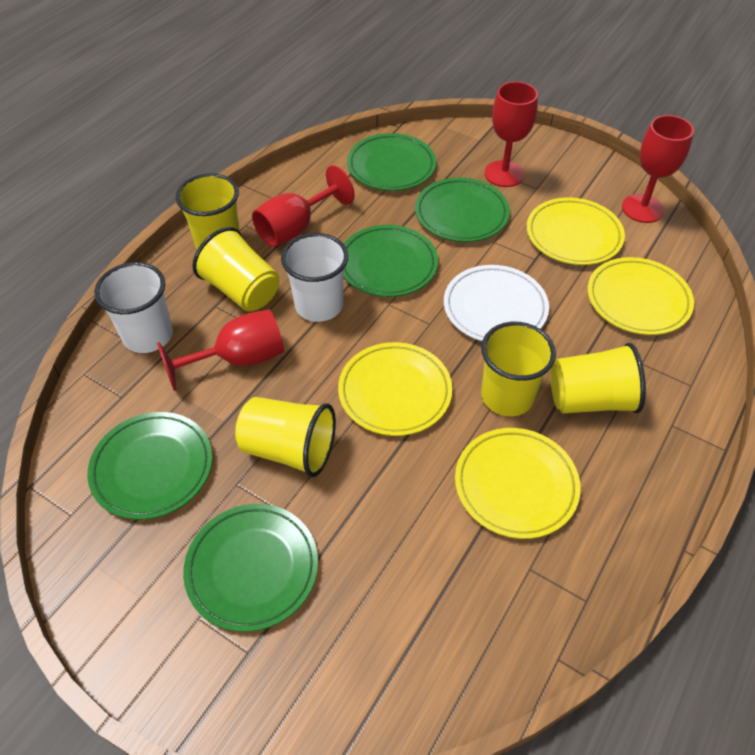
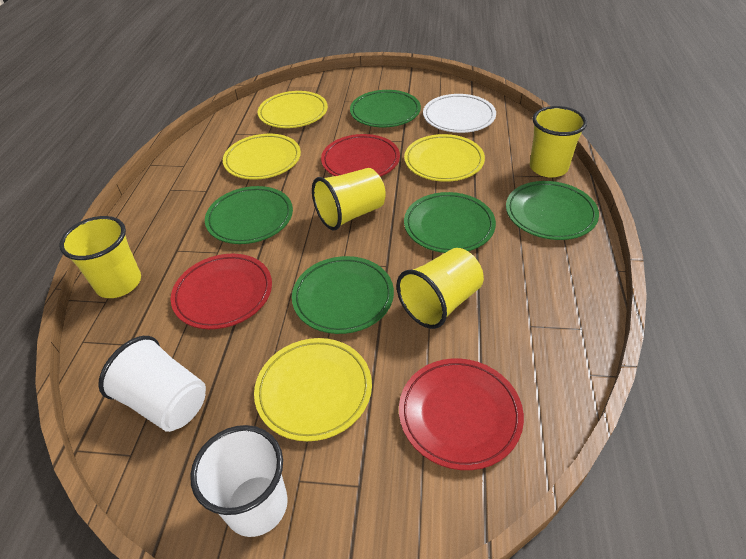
red goblet: 4 -> 0
red plate: 0 -> 3
yellow cup: 5 -> 4

